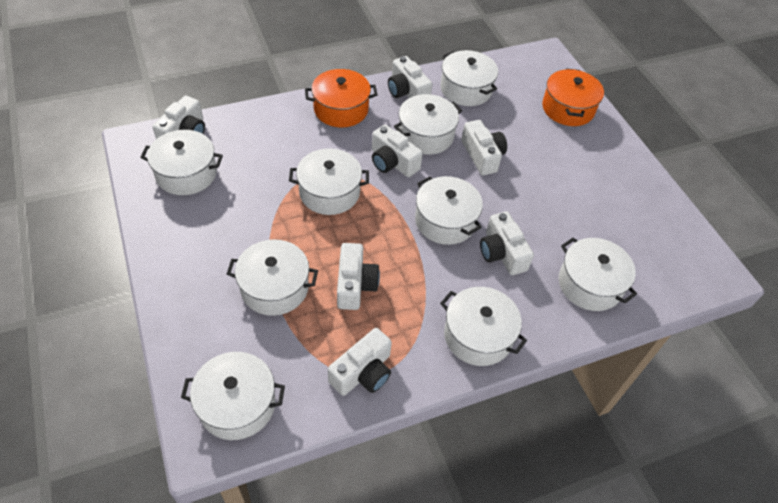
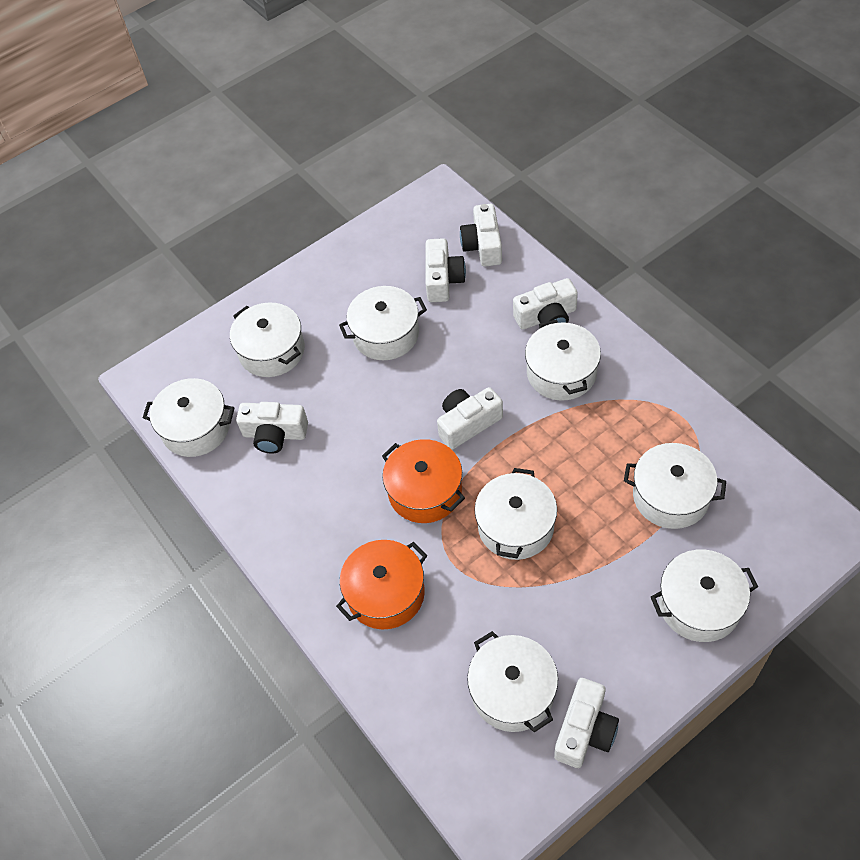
white camera: 7 -> 6
white pot: 9 -> 8

